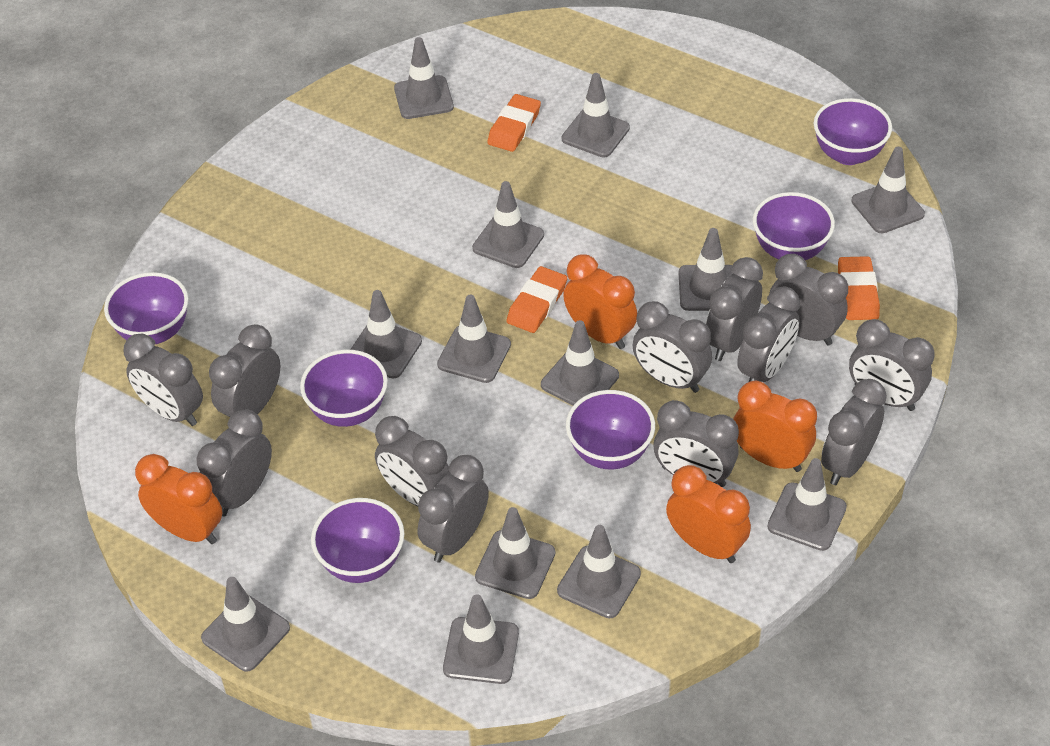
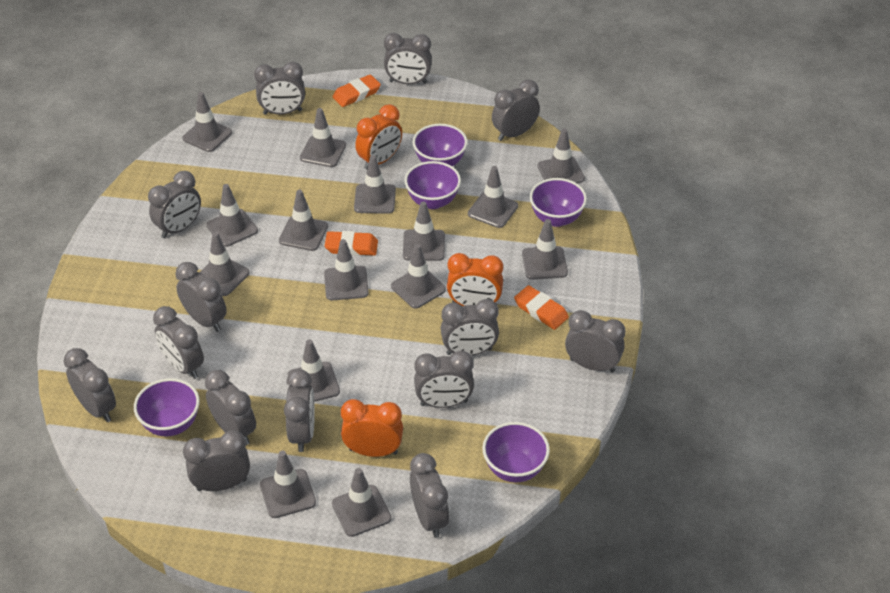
grey clock: 12 -> 14
grey traffic cone: 13 -> 15
orange clock: 4 -> 3
purple bowl: 6 -> 5

